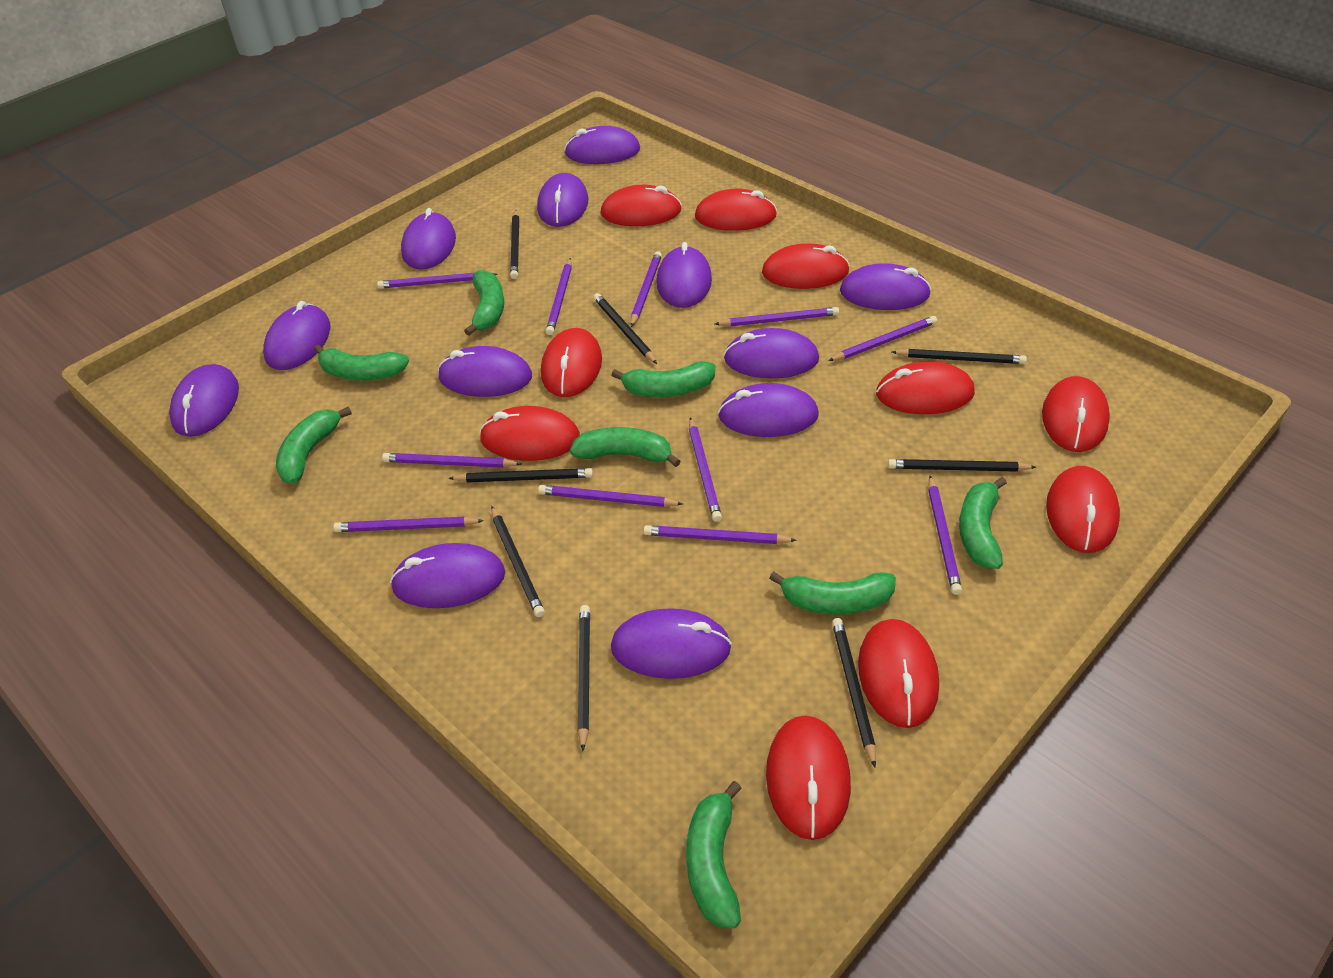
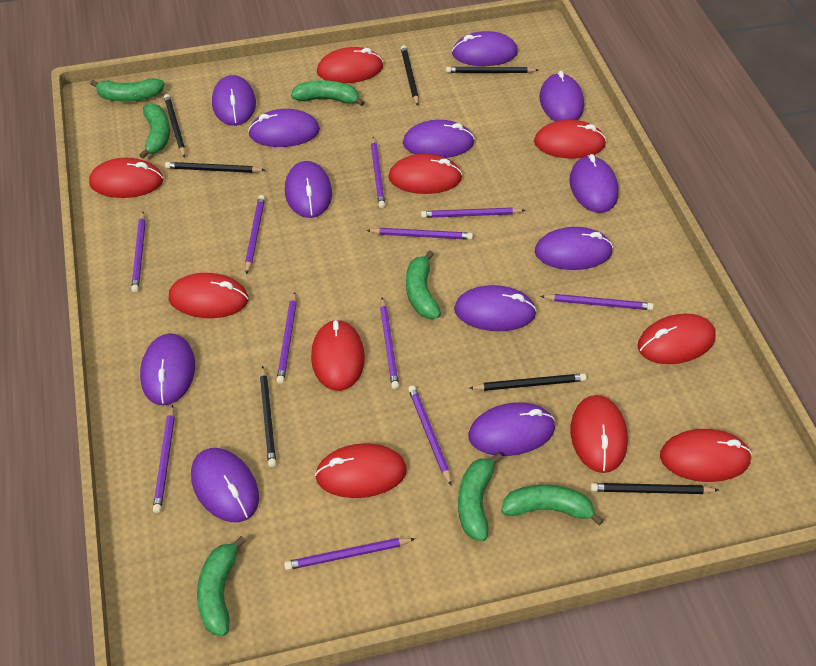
black pencil: 8 -> 7
green banana: 8 -> 7

